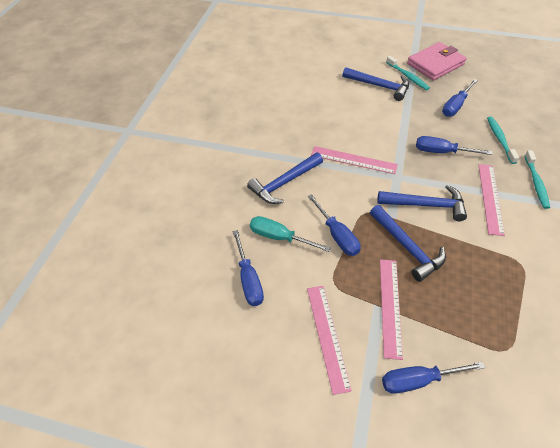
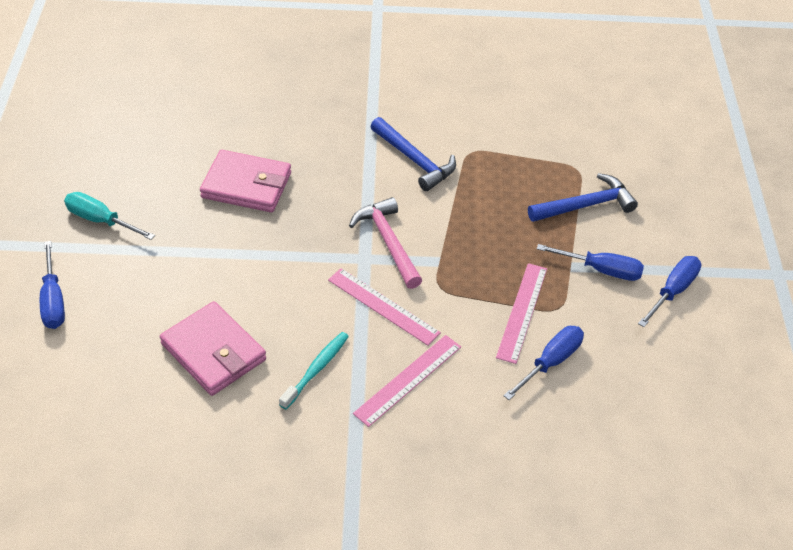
blue hammer: 4 -> 2
blue screwdriver: 5 -> 4
pink hammer: 0 -> 1
pink ruler: 4 -> 3
pink wallet: 1 -> 2
turquoise toothbrush: 3 -> 1

